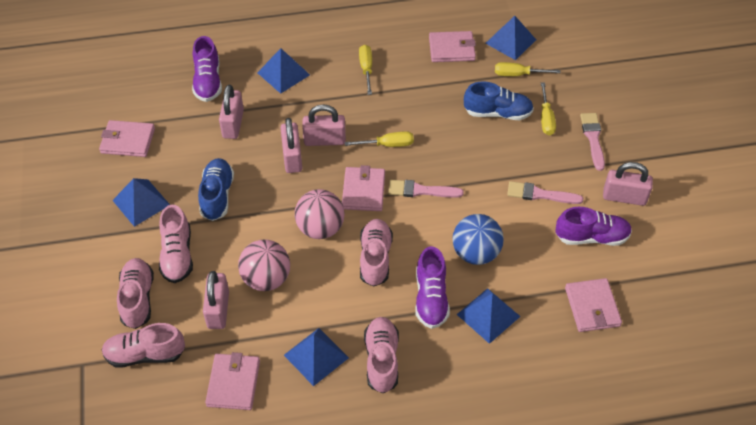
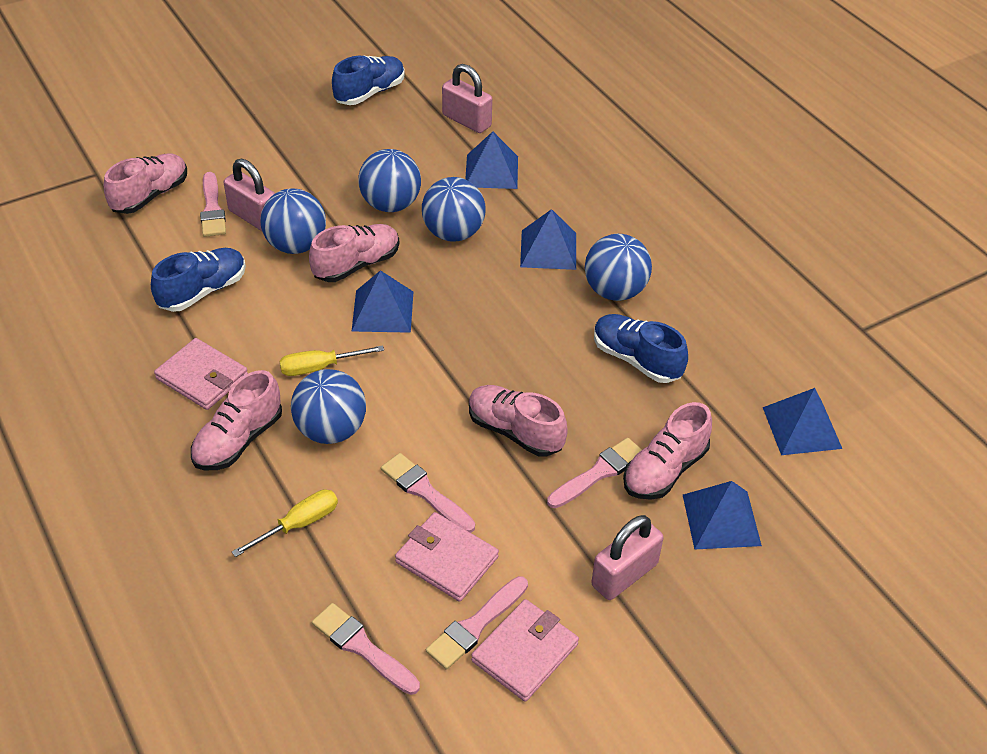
blue ball: 1 -> 5
blue shoe: 2 -> 3
pink ball: 2 -> 0
pink brush: 3 -> 5
pink padlock: 5 -> 3
pink wallet: 5 -> 3
purple shoe: 3 -> 0
yellow screwdriver: 4 -> 2

